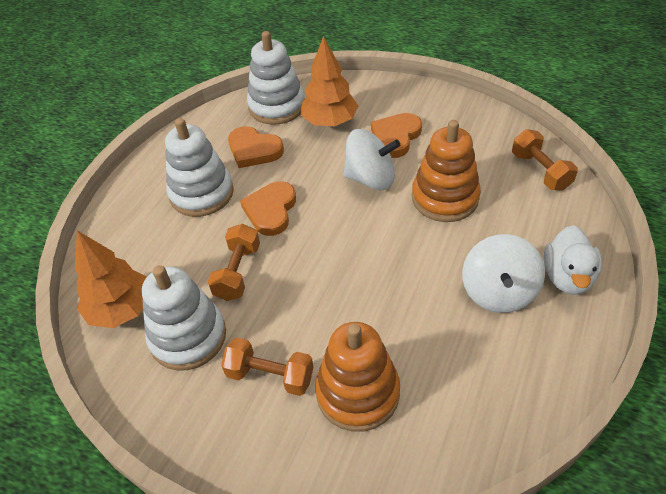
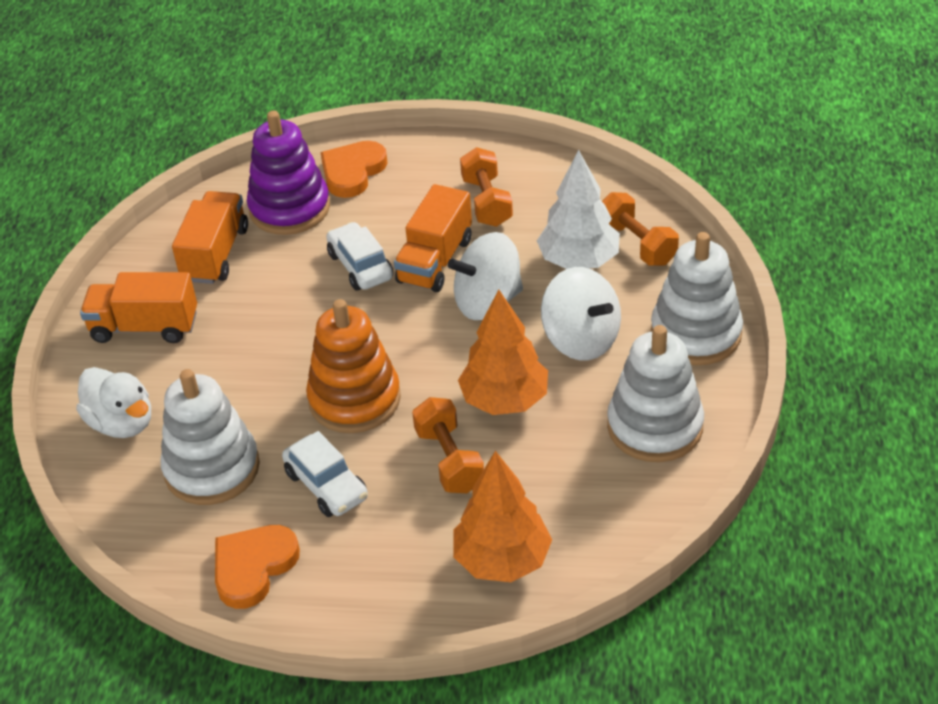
orange heart: 3 -> 2
orange stacking toy: 2 -> 1
orange truck: 0 -> 3
purple stacking toy: 0 -> 1
white car: 0 -> 2
white tree: 0 -> 1

